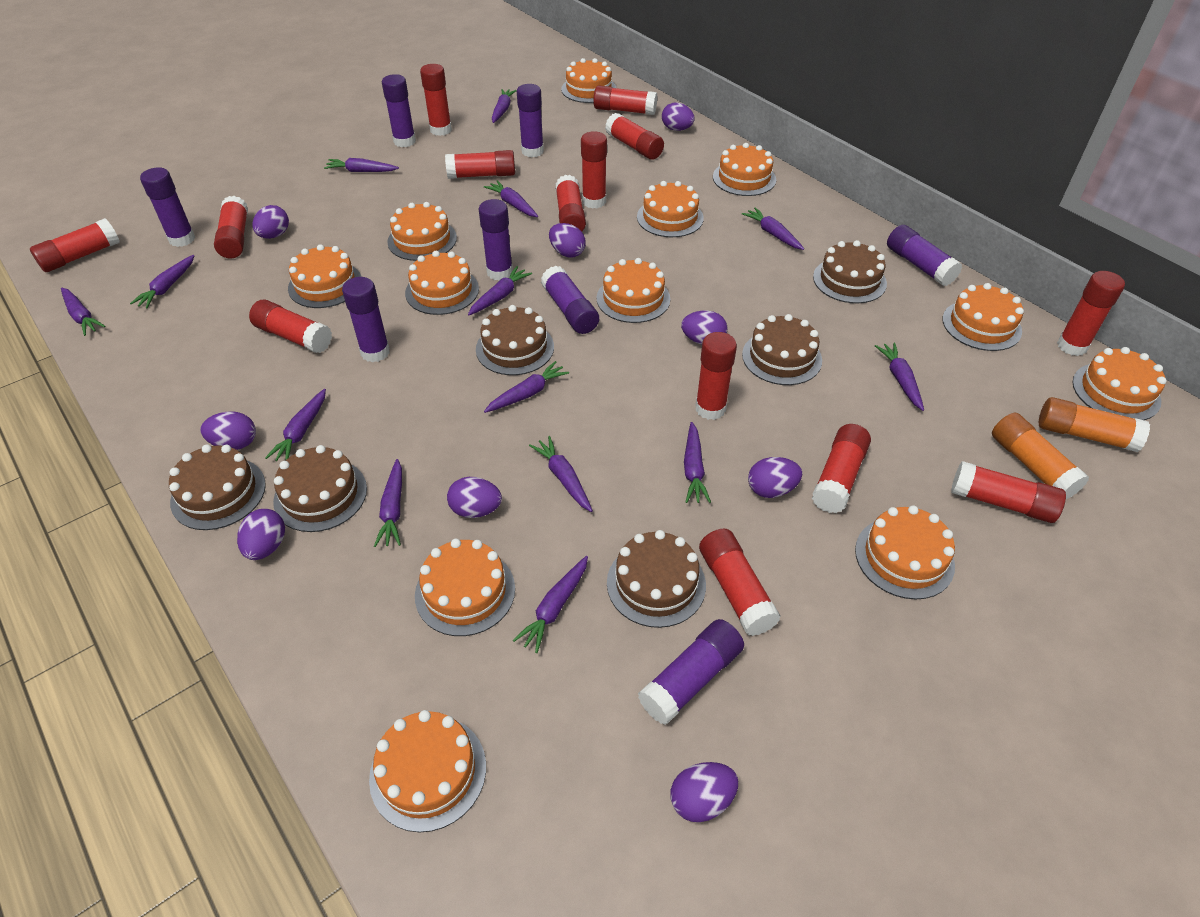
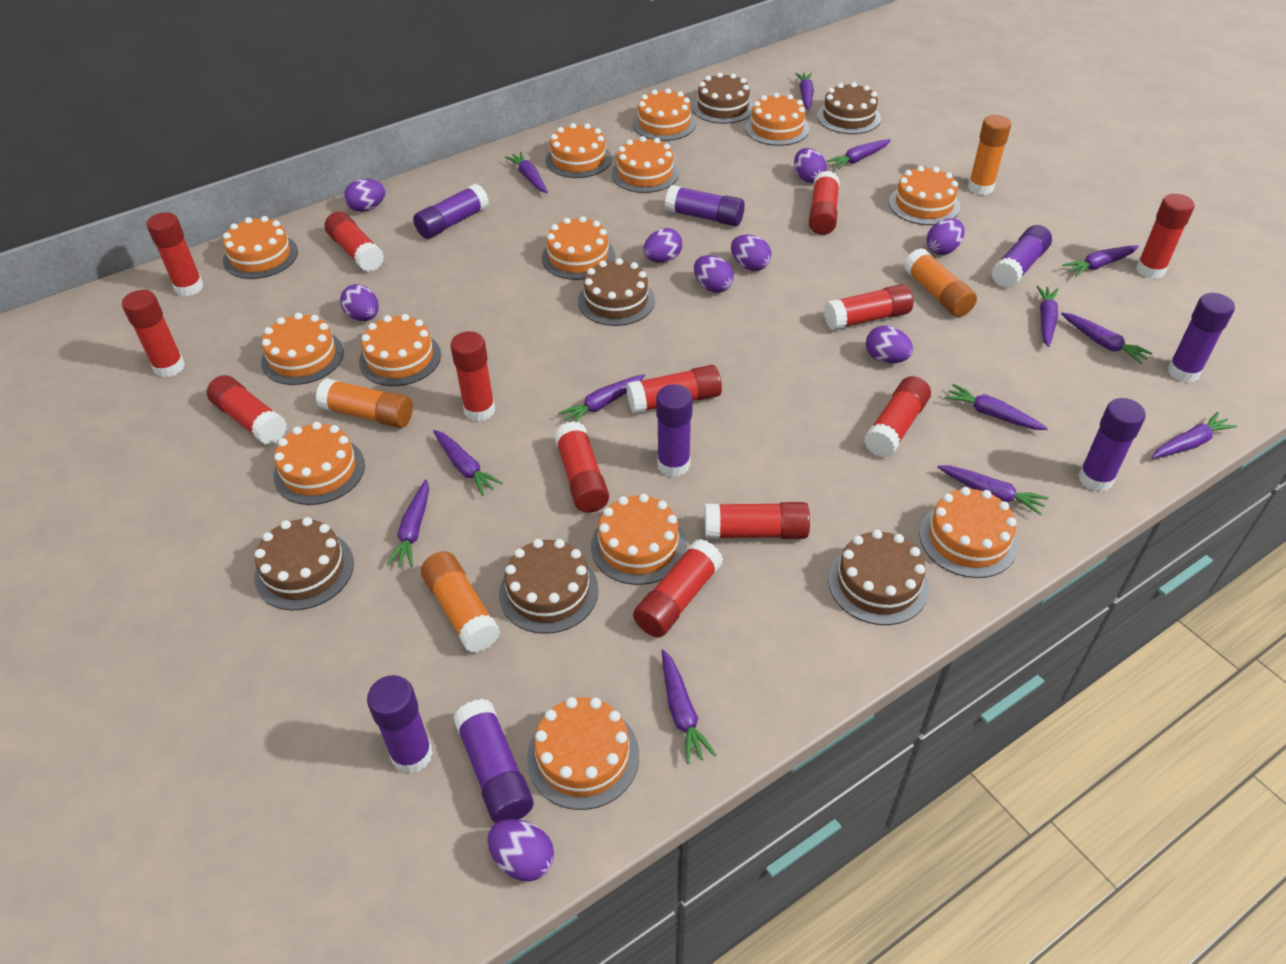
orange cake: 12 -> 13
orange glue stick: 2 -> 4
purple carrot: 14 -> 13
red glue stick: 14 -> 13

